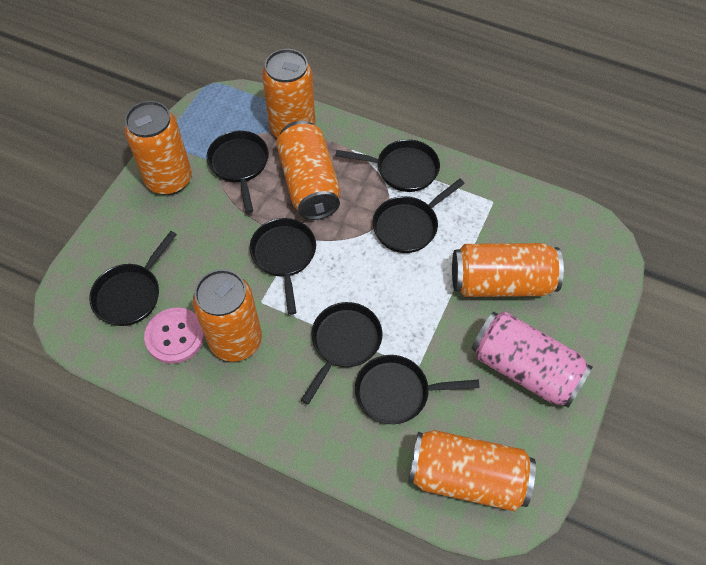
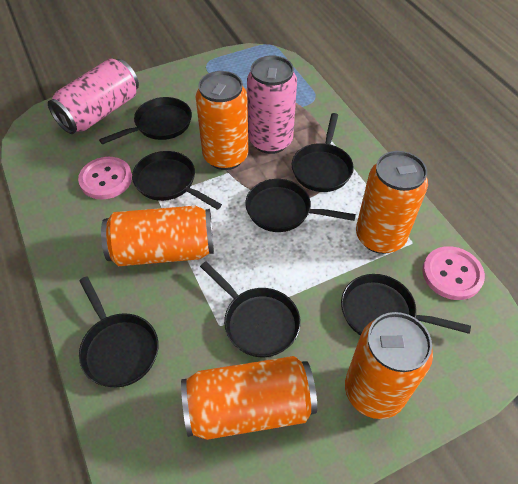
orange can: 6 -> 5
pink button: 1 -> 2
pink can: 1 -> 2

